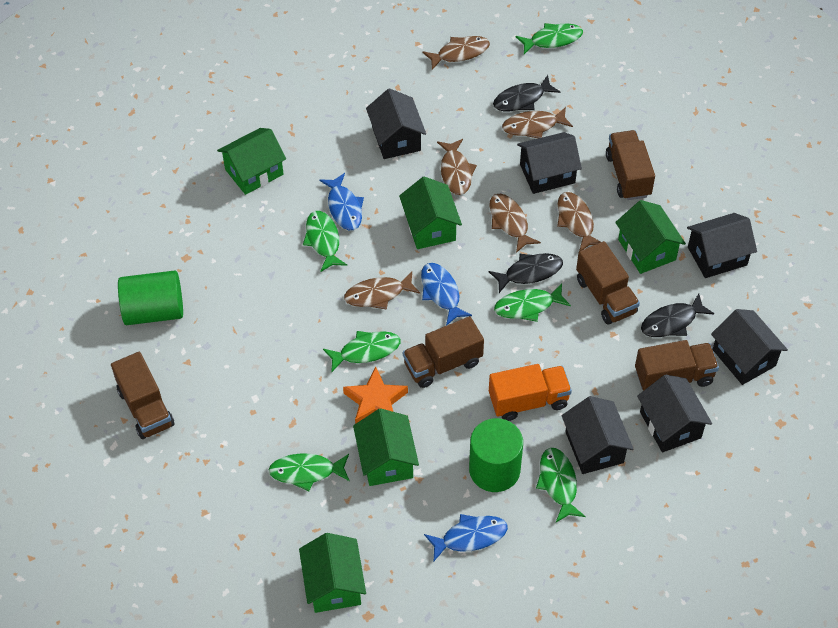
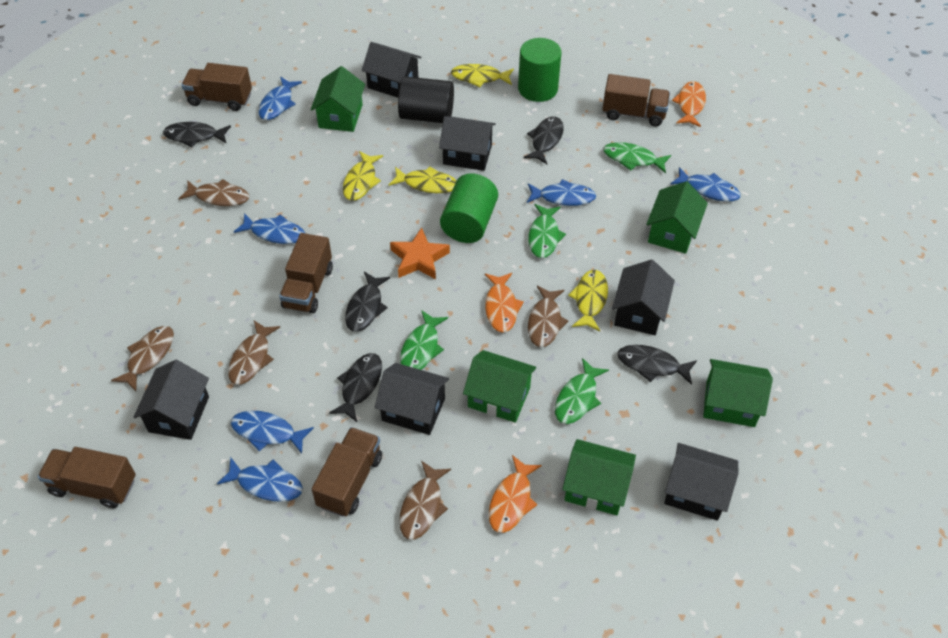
black cylinder: 0 -> 1
black fish: 3 -> 5
blue fish: 3 -> 6
brown fish: 6 -> 5
green fish: 6 -> 4
orange fish: 0 -> 3
orange truck: 1 -> 0
yellow fish: 0 -> 4

